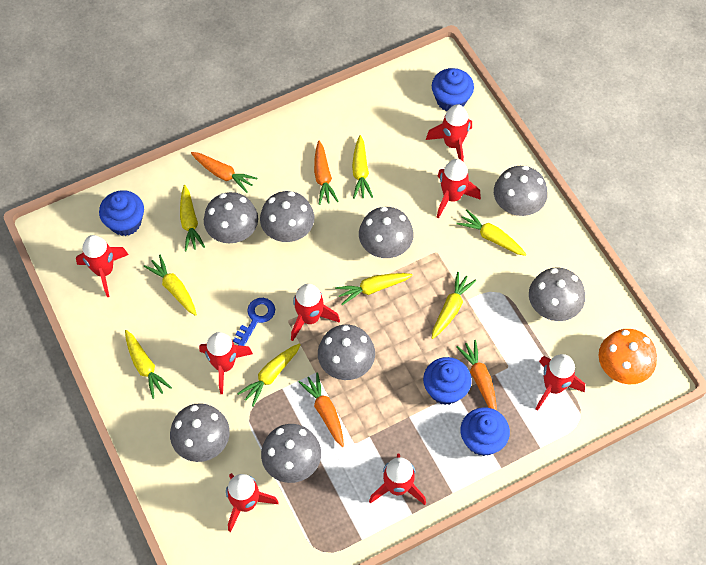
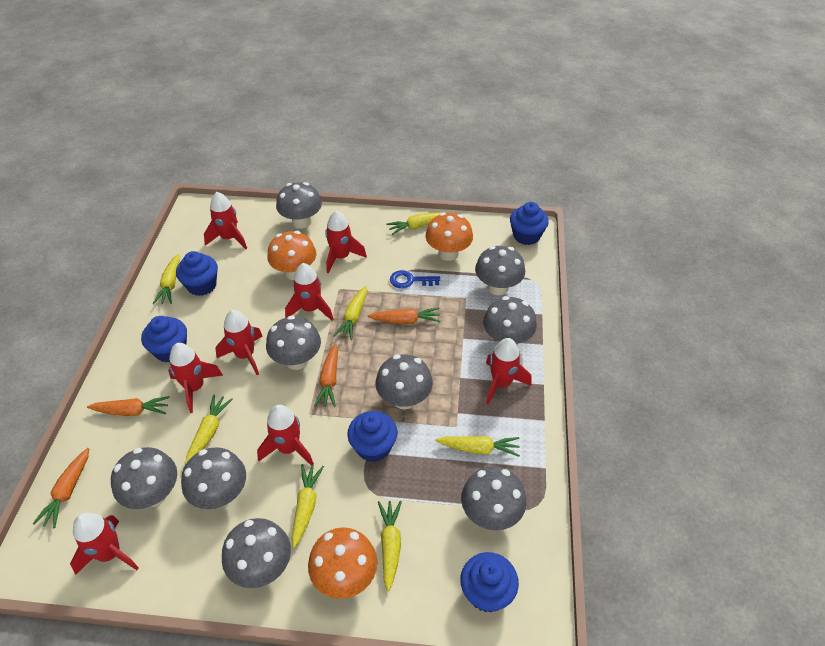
blue cupcake: 4 -> 5
grey mushroom: 8 -> 9
orange mushroom: 1 -> 3
yellow carrot: 8 -> 7

